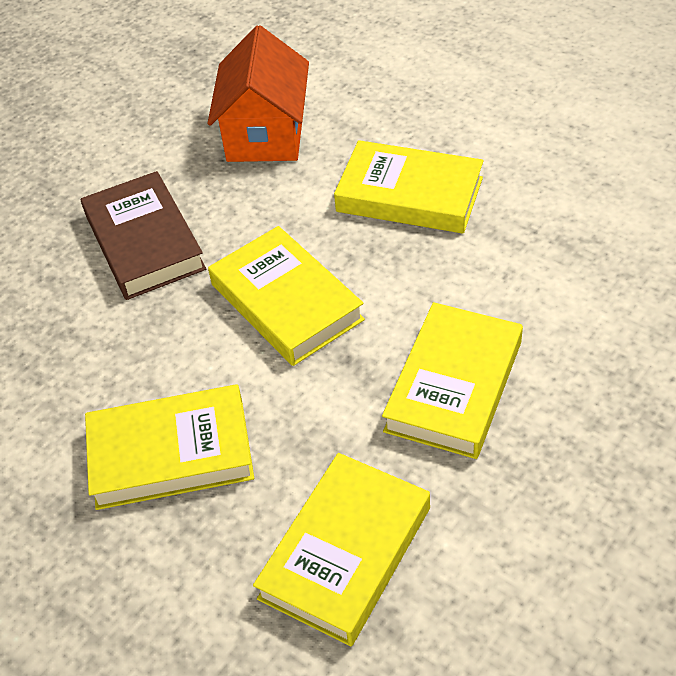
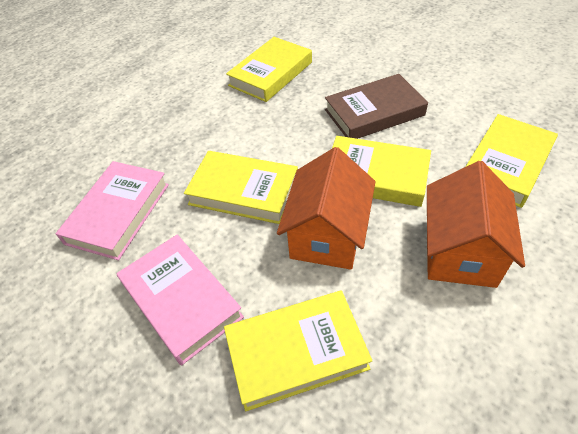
orange house: 1 -> 2
pink book: 0 -> 2

